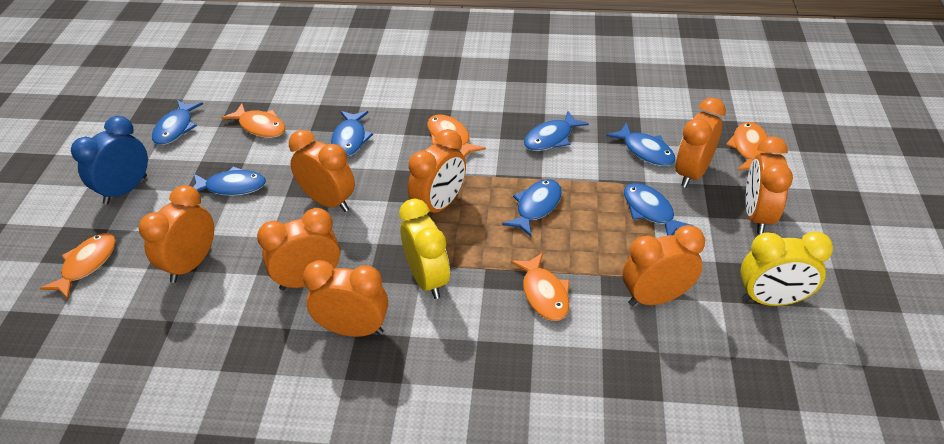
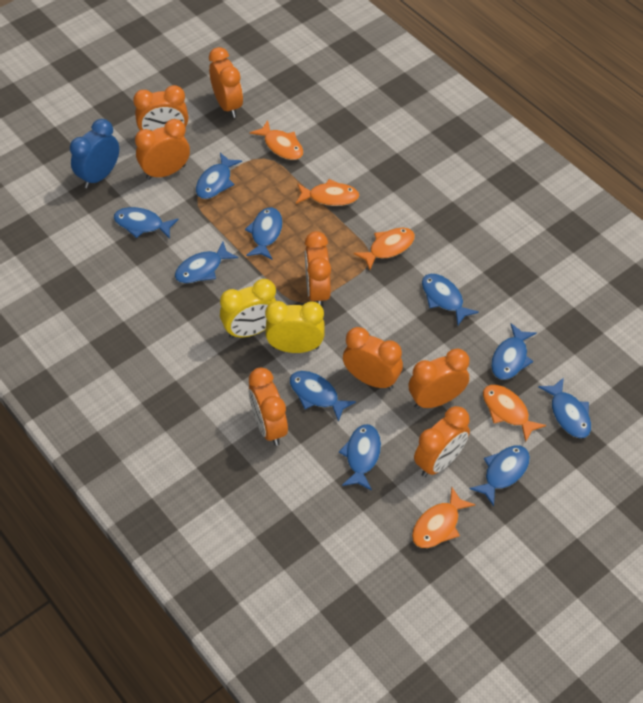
blue fish: 7 -> 10

